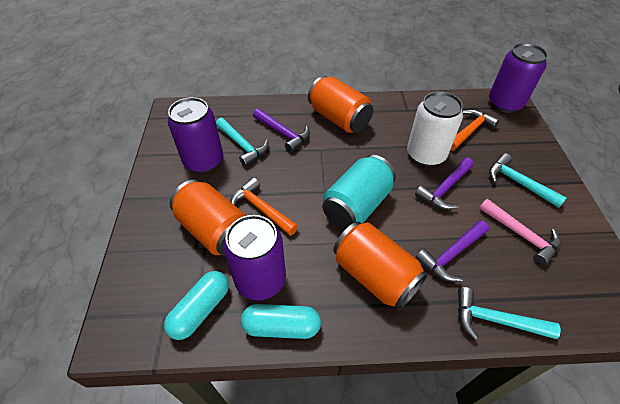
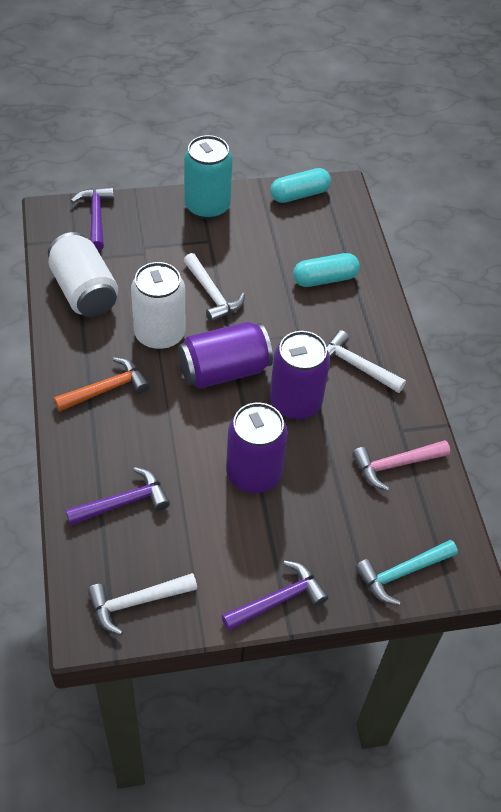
orange can: 3 -> 0
orange hammer: 2 -> 1
turquoise hammer: 3 -> 1
white can: 1 -> 2
white hammer: 0 -> 3

